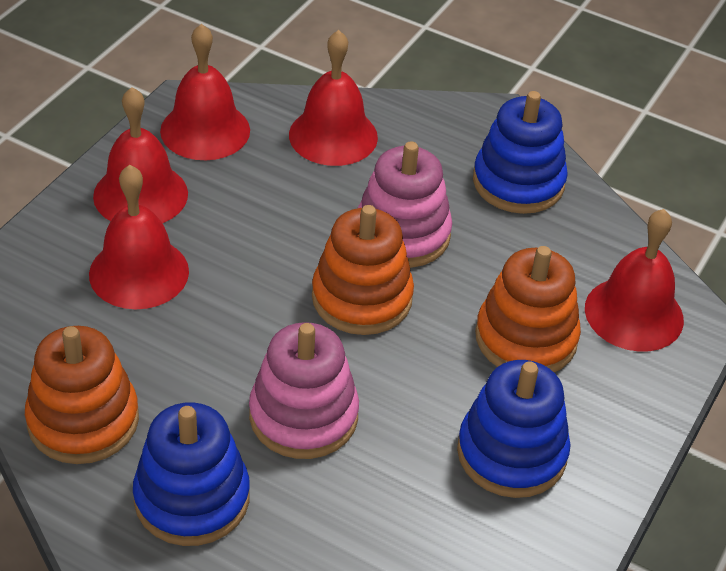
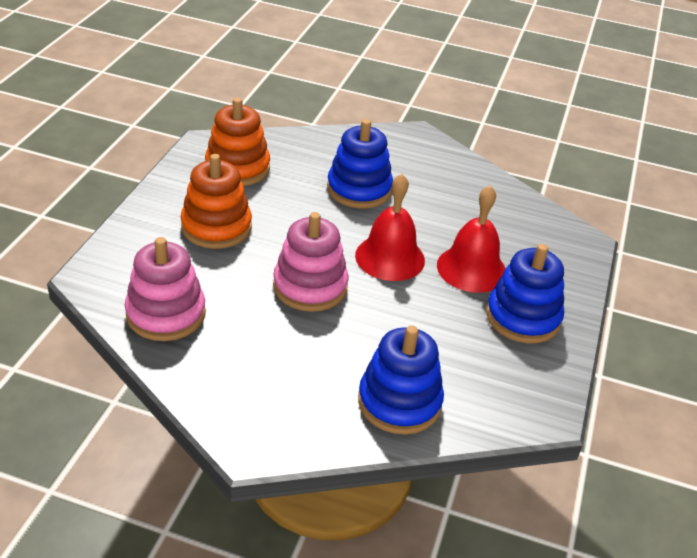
orange stacking toy: 3 -> 2
red bell: 5 -> 2

